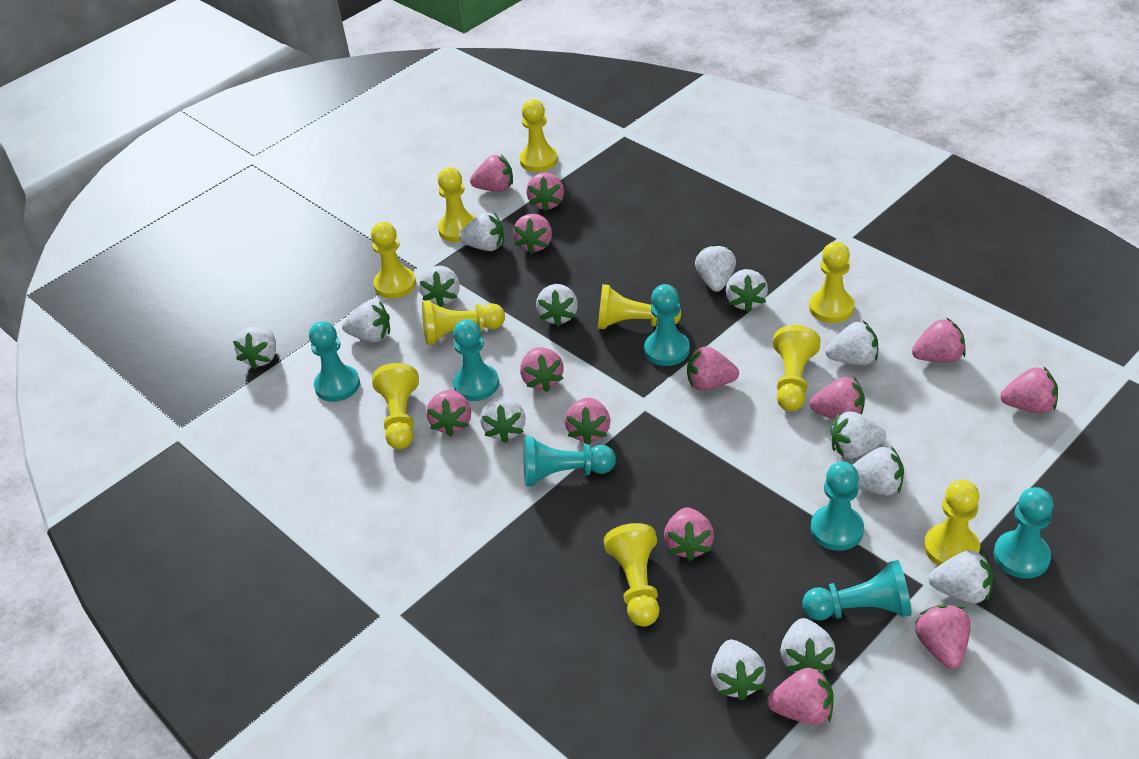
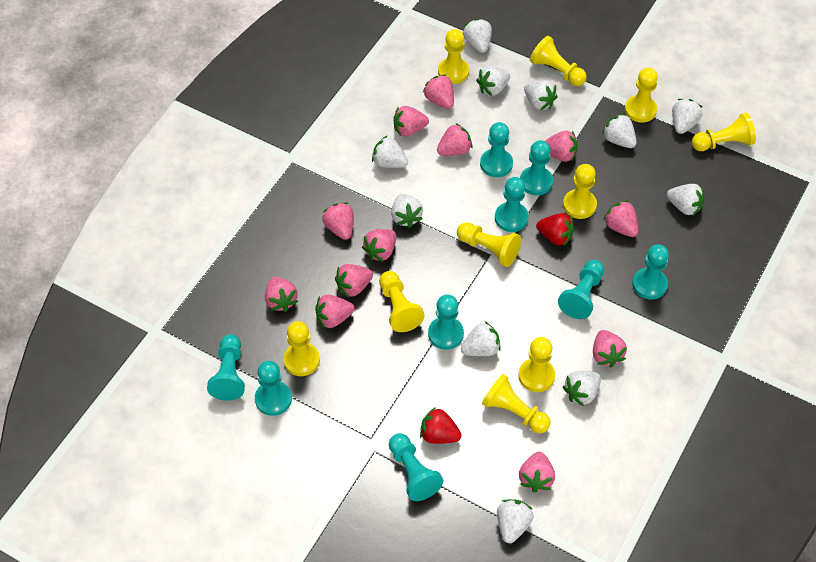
pink strawberry: 13 -> 12
red strawberry: 0 -> 2
turquoise pawn: 7 -> 9
white strawberry: 14 -> 11

